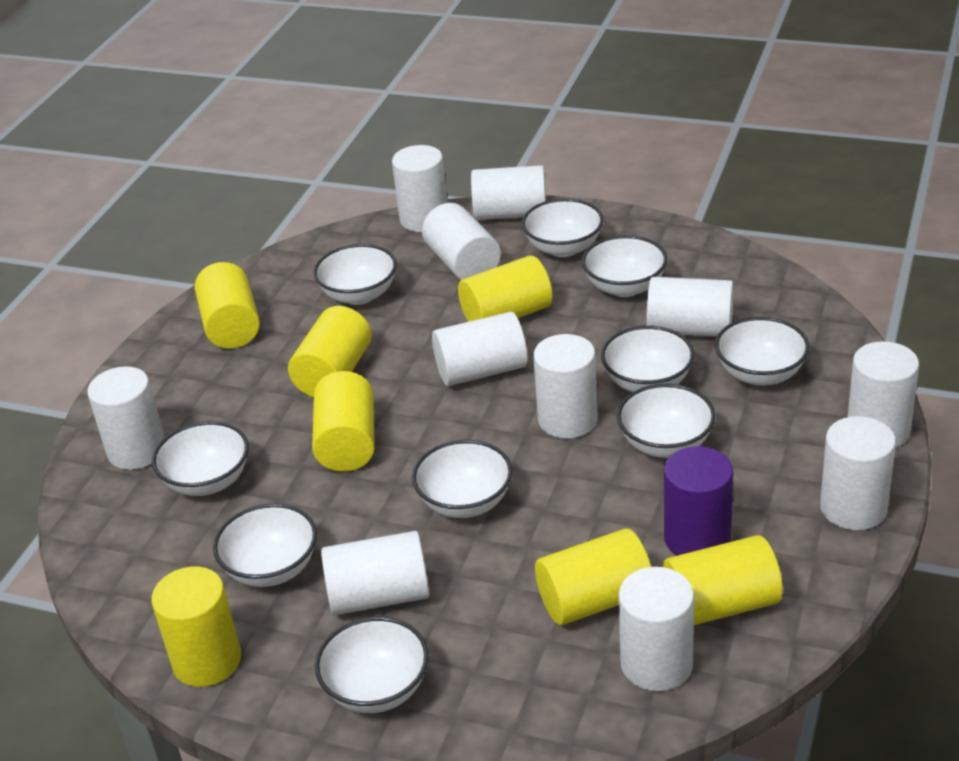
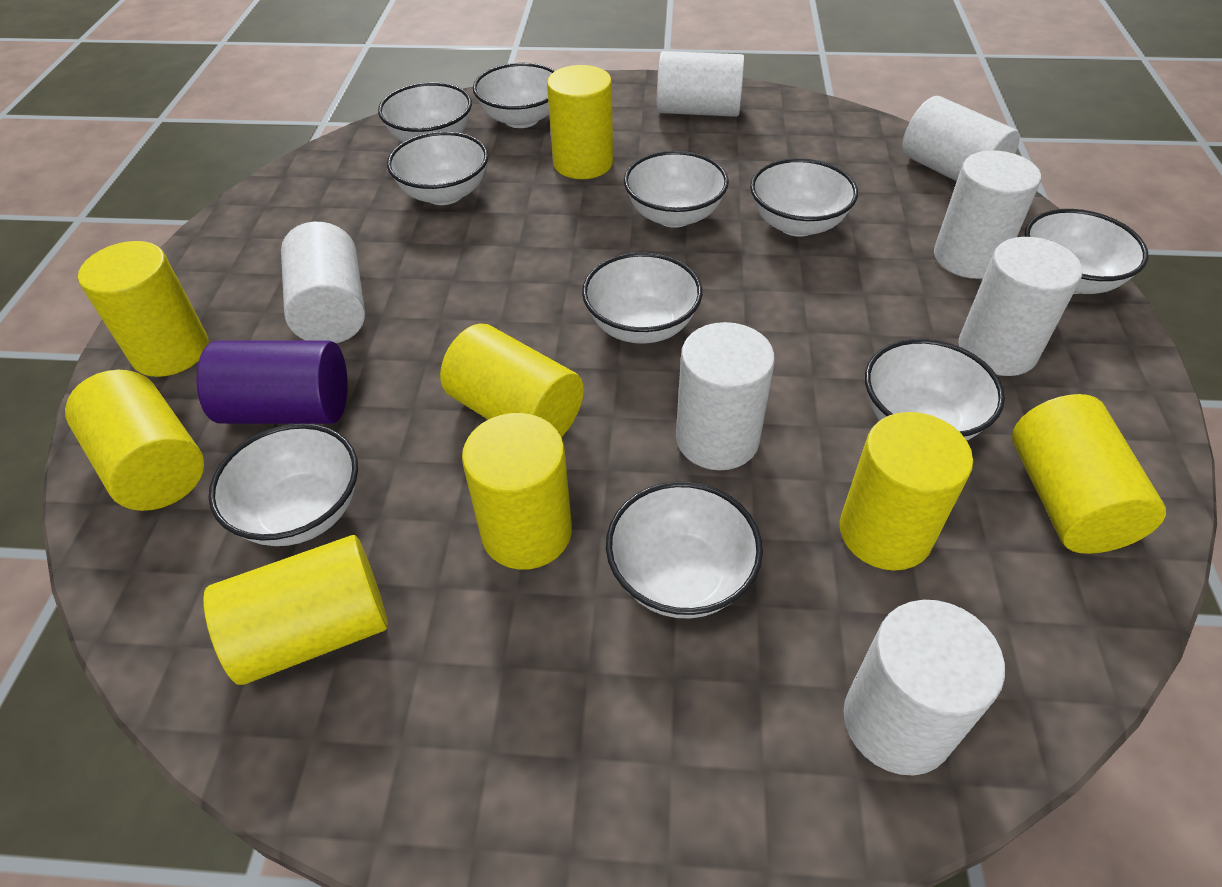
white cylinder: 11 -> 7
yellow cylinder: 7 -> 8

